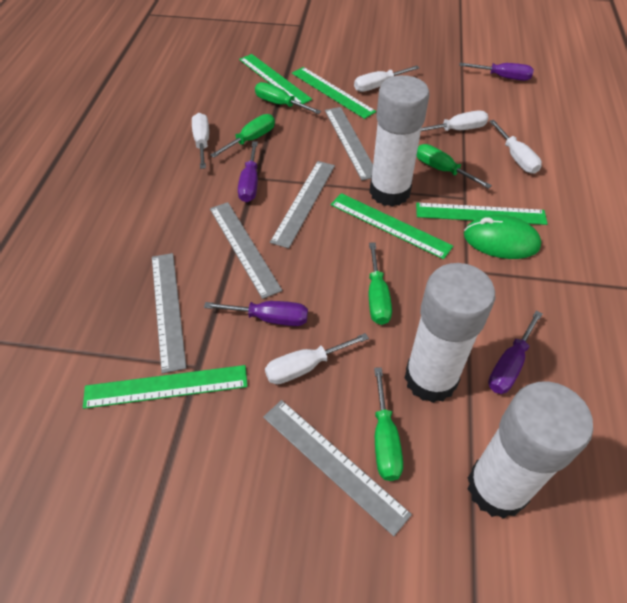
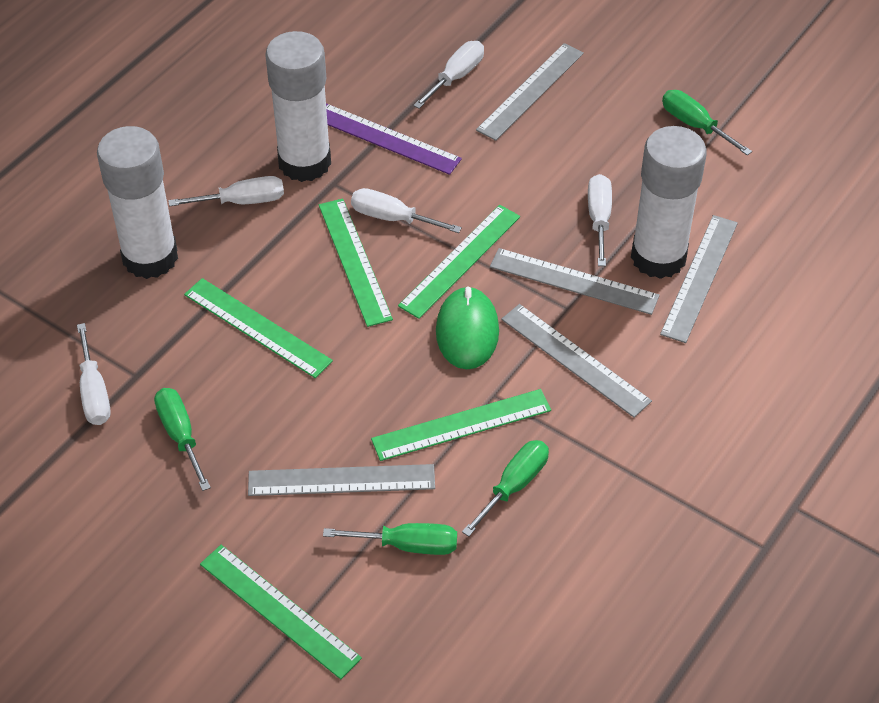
green screwdriver: 5 -> 4
purple ruler: 0 -> 1
purple screwdriver: 4 -> 0

